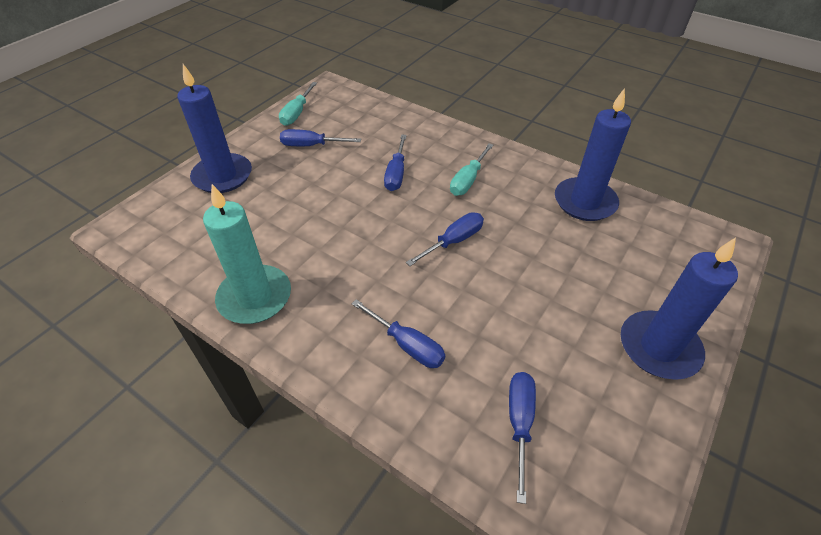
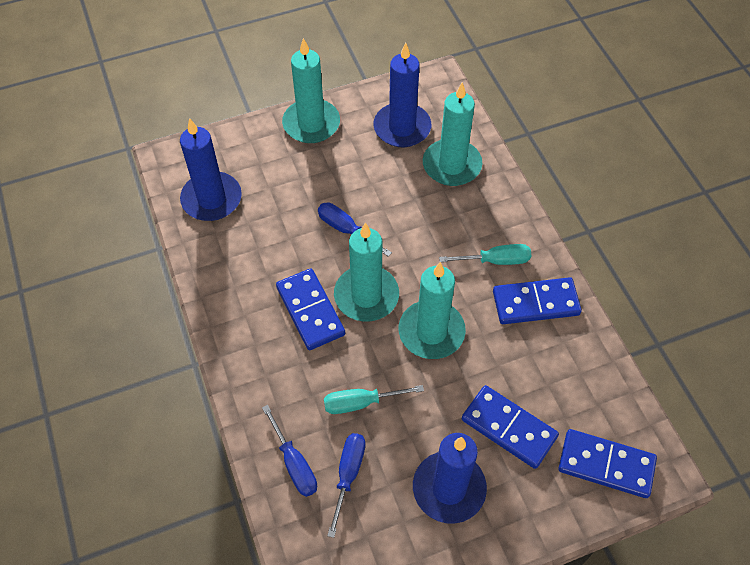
blue domino: 0 -> 4
blue screwdriver: 5 -> 3
turquoise candle: 1 -> 4

